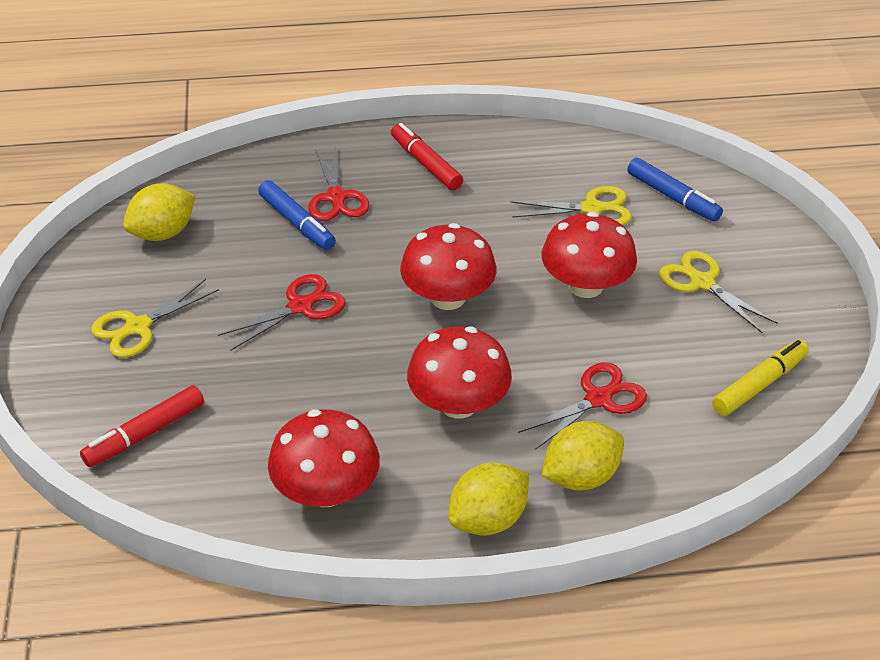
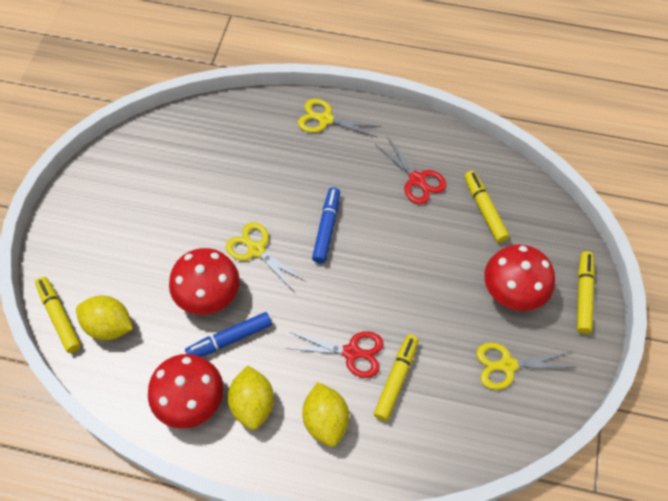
red marker: 2 -> 0
red mushroom: 4 -> 3
red scissors: 3 -> 2
yellow marker: 1 -> 4

